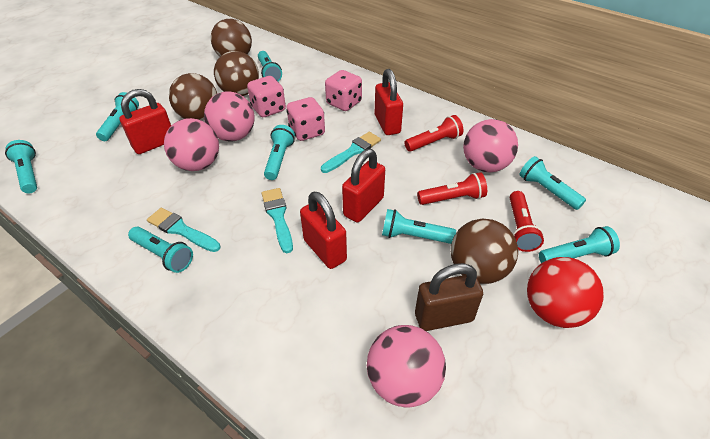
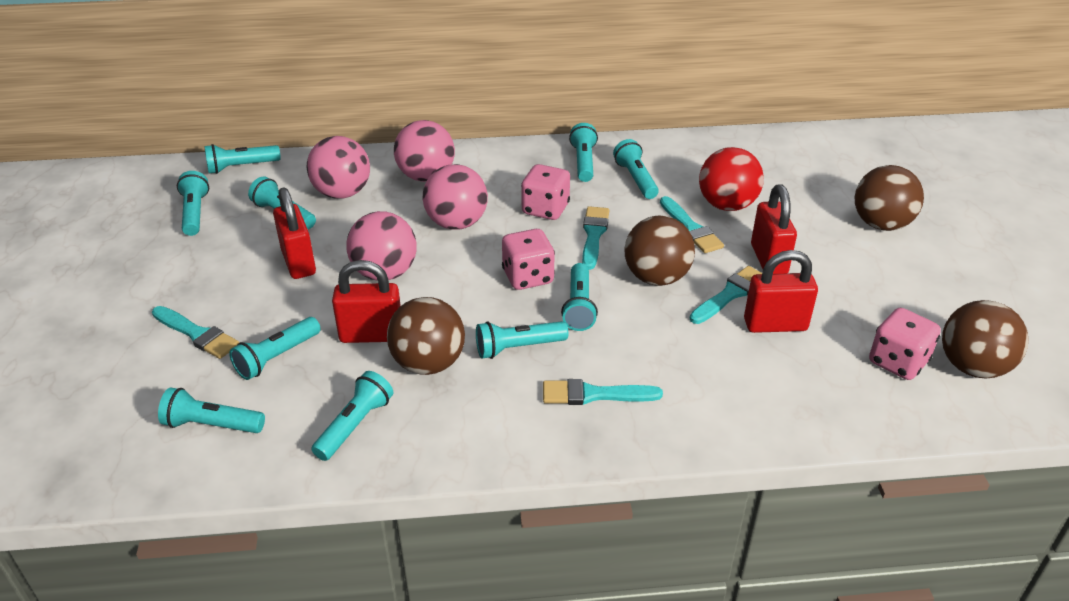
brown padlock: 1 -> 0
red flashlight: 3 -> 0
turquoise brush: 3 -> 5
turquoise flashlight: 8 -> 10

